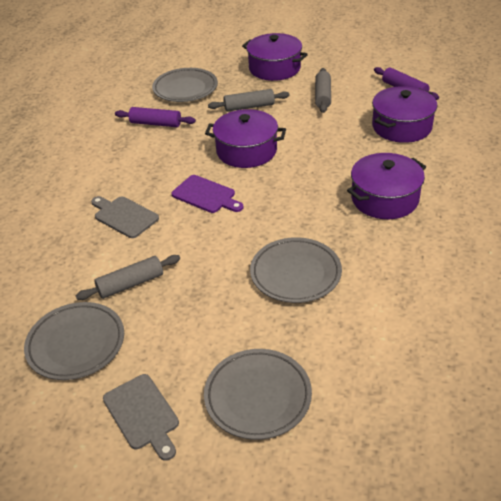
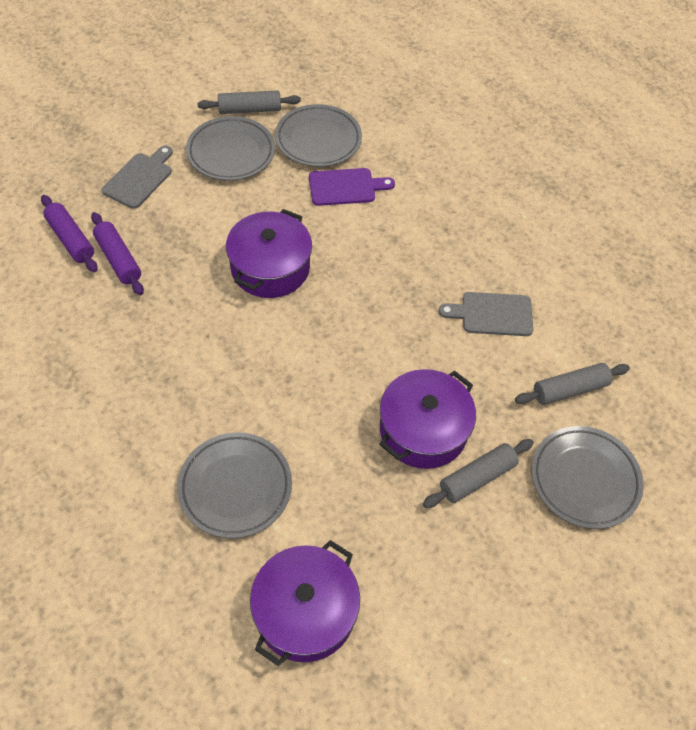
purple pot: 4 -> 3

